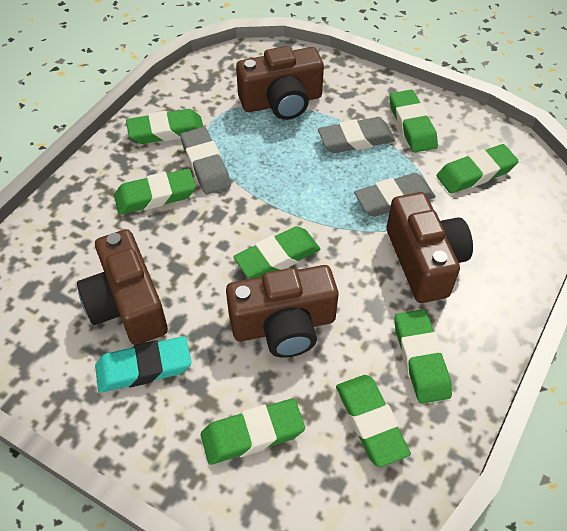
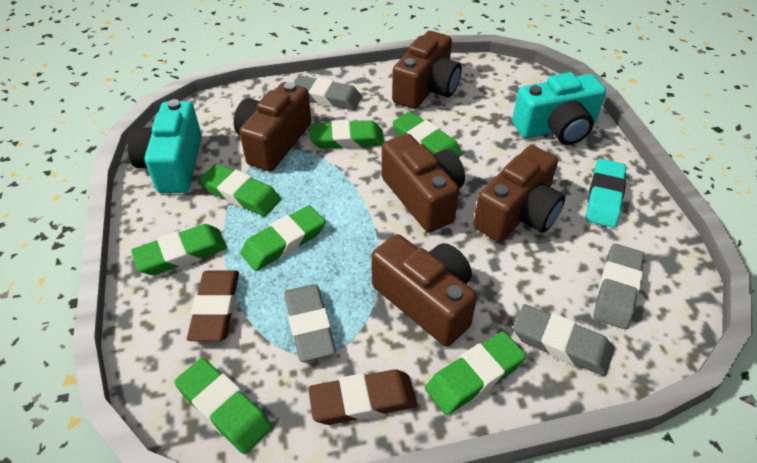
brown camera: 4 -> 5
brown eraser: 0 -> 2
green eraser: 8 -> 7
grey eraser: 3 -> 4
turquoise camera: 0 -> 2

